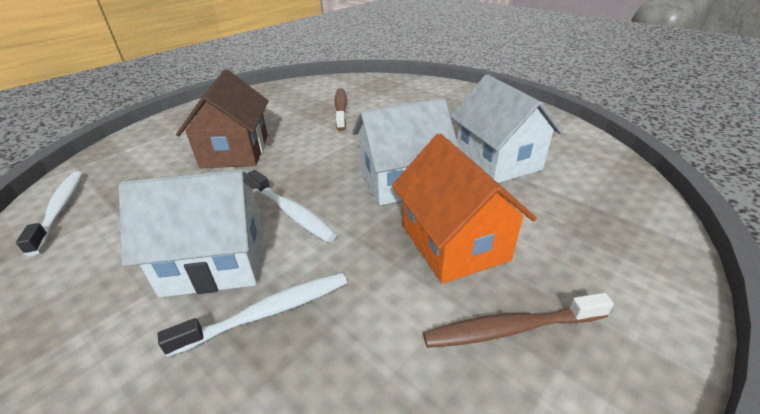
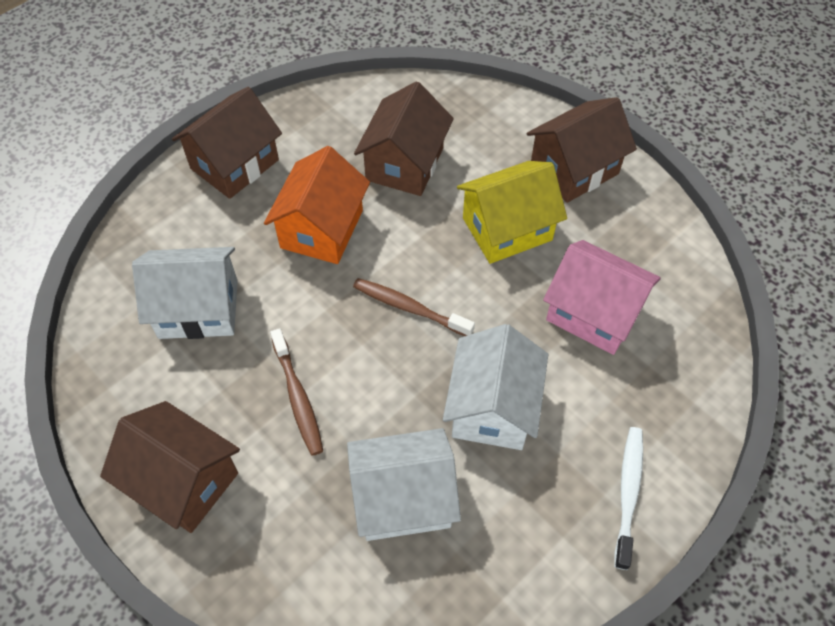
brown house: 1 -> 4
pink house: 0 -> 1
white toothbrush: 3 -> 1
yellow house: 0 -> 1

